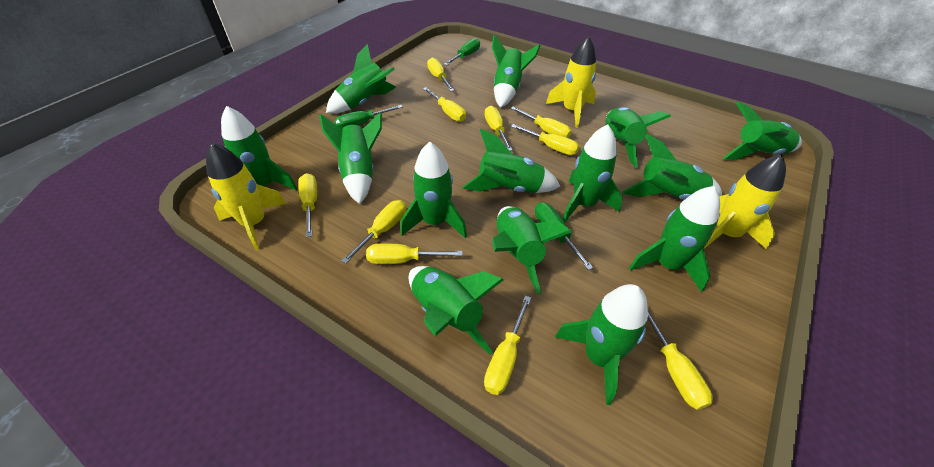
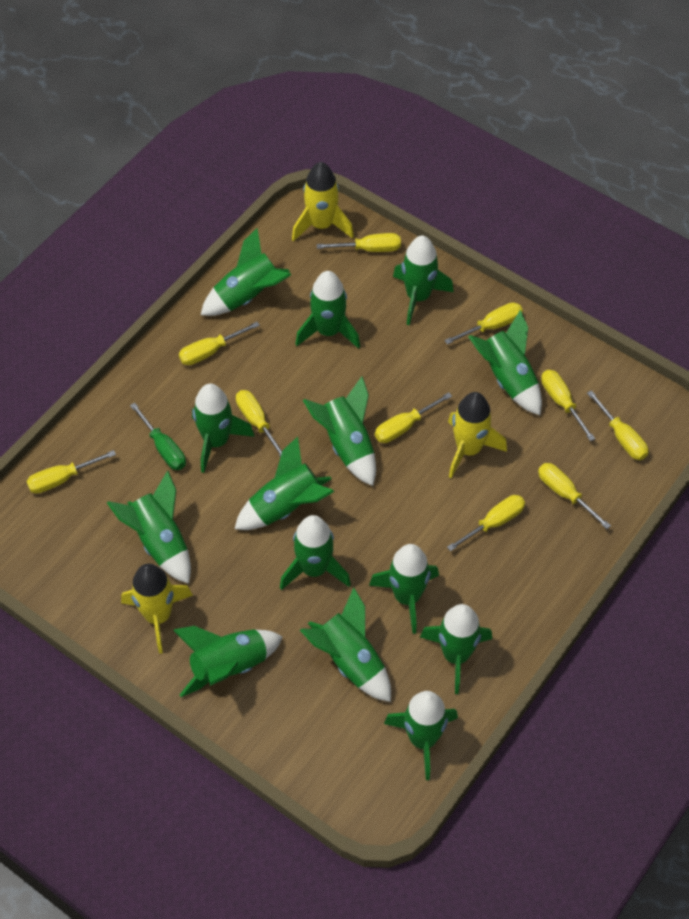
green screwdriver: 3 -> 1

